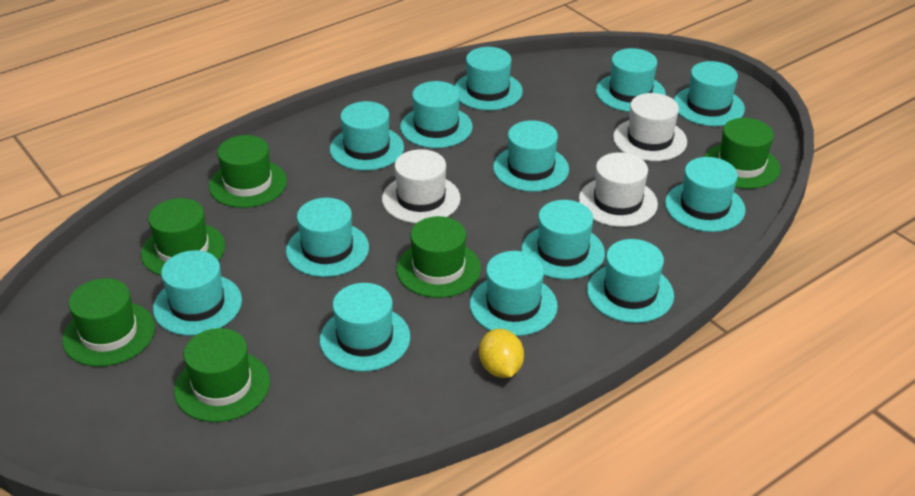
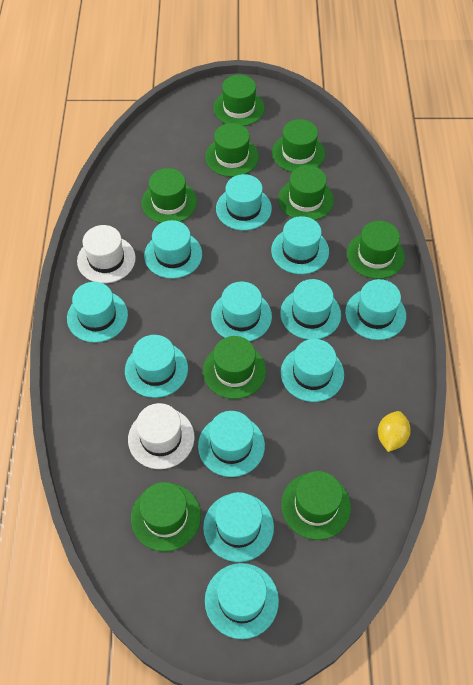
green hat: 6 -> 9
turquoise hat: 13 -> 12
white hat: 3 -> 2

